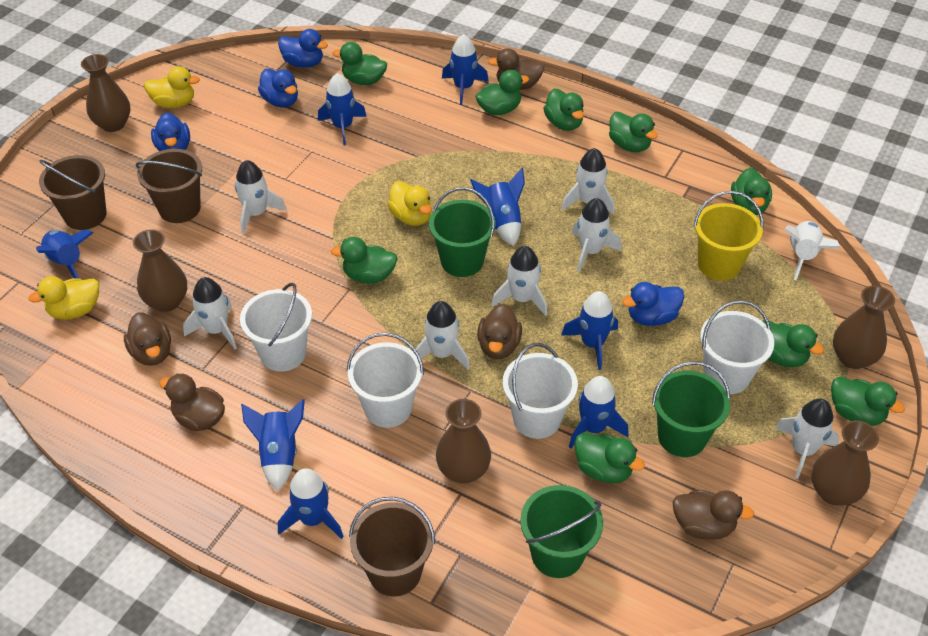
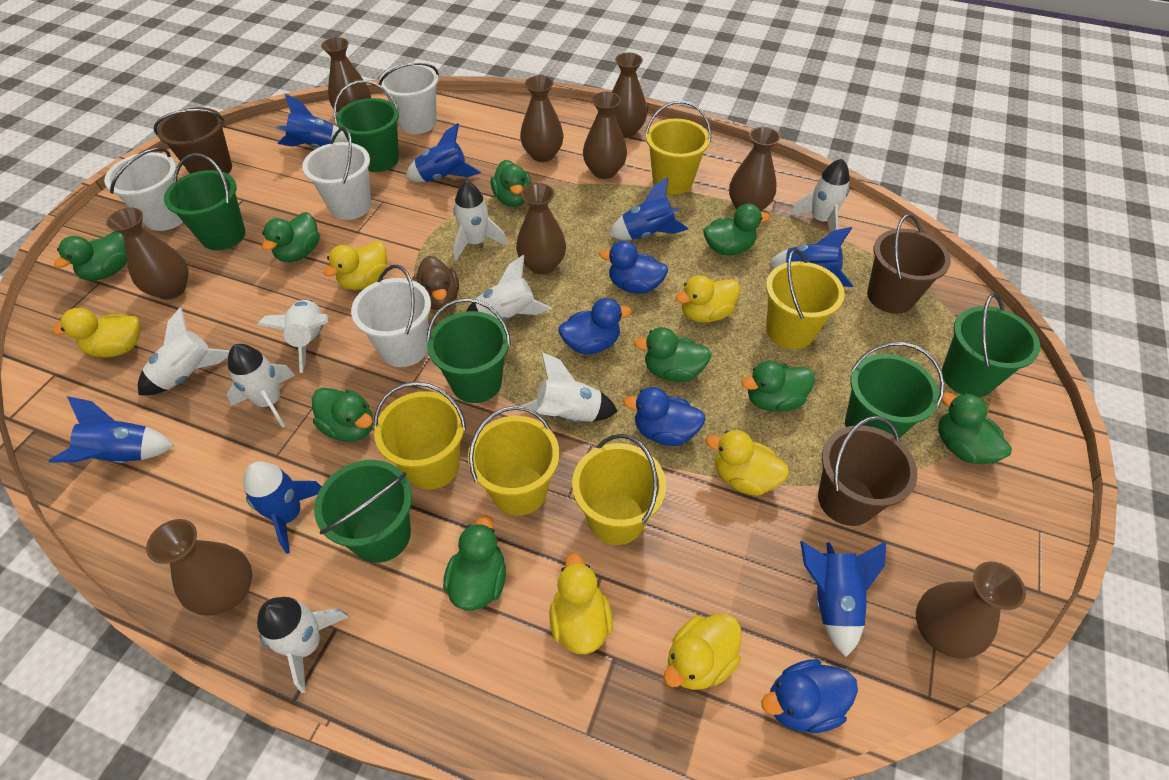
blue rocket: 8 -> 7
brown duck: 5 -> 1
brown vase: 5 -> 9
green bucket: 3 -> 6
yellow bucket: 1 -> 5
yellow duck: 3 -> 6

